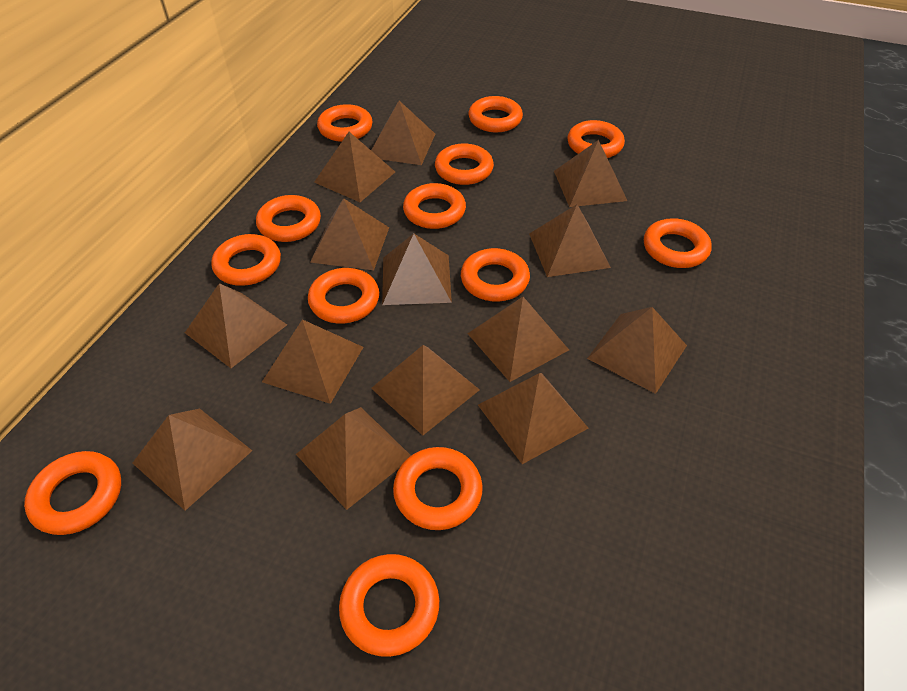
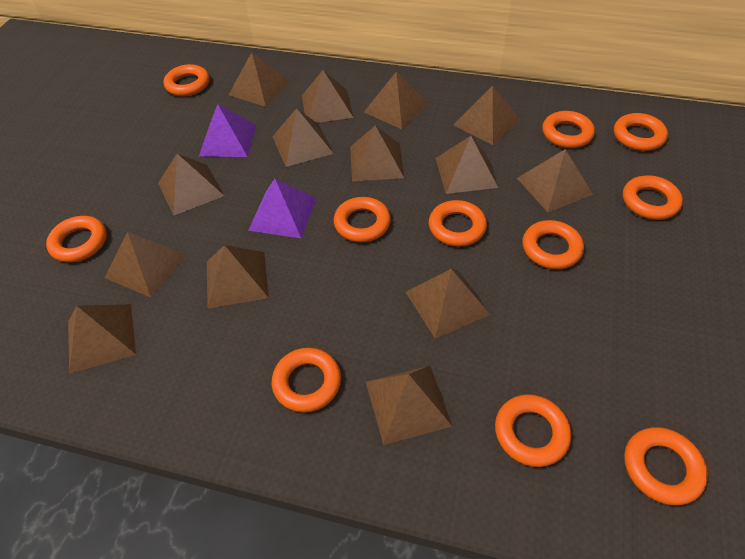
orange ring: 13 -> 11
purple pyramid: 0 -> 2

